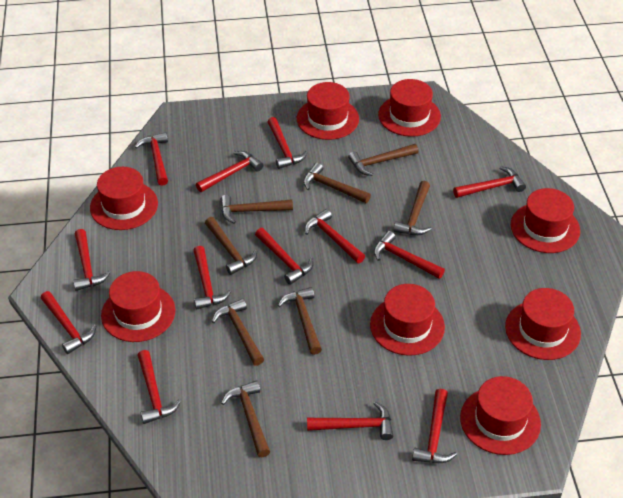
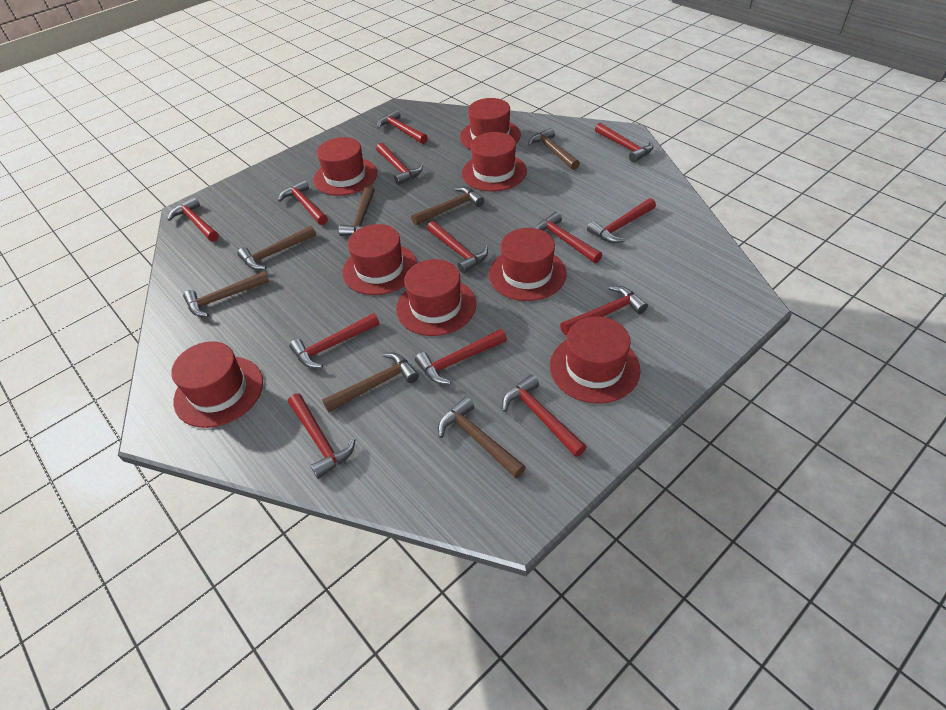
brown hammer: 8 -> 7

